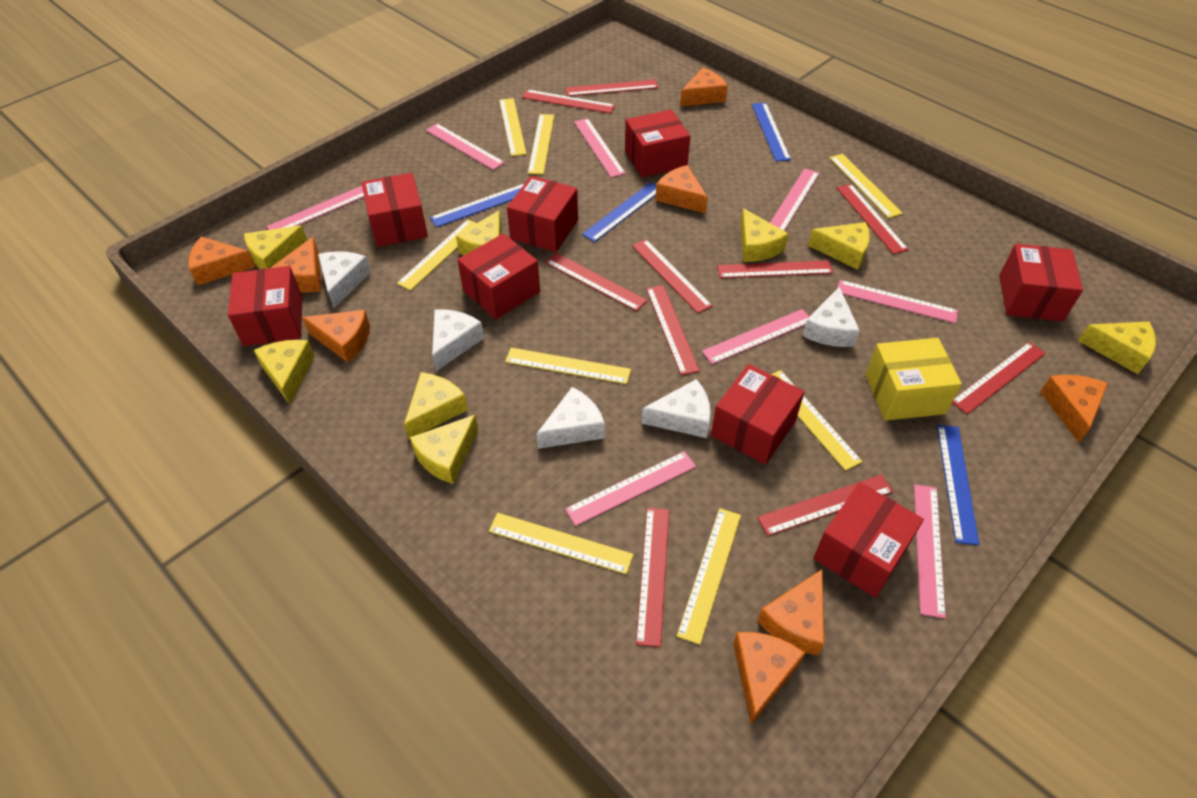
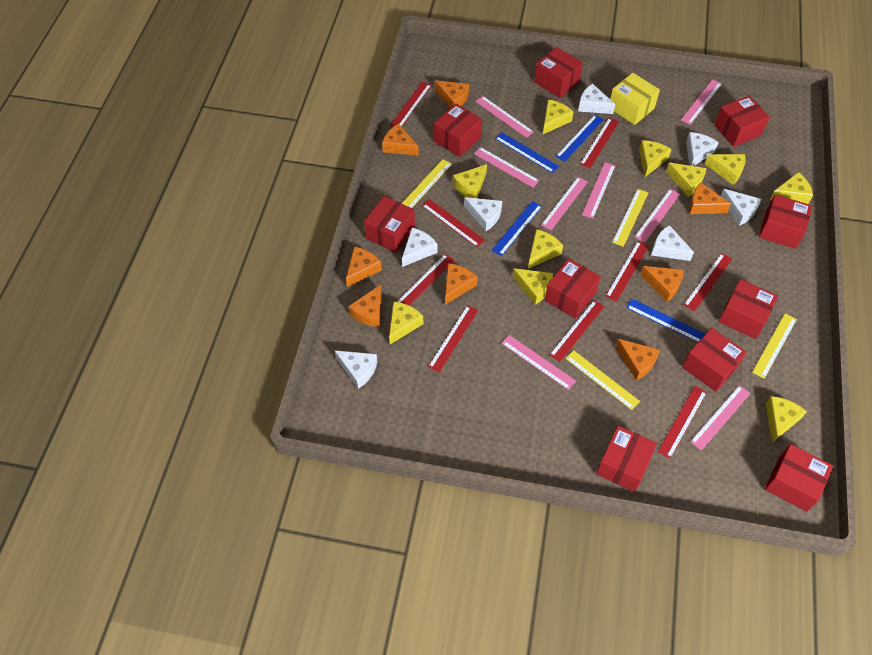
red box: 8 -> 10
red ruler: 10 -> 9
white cheese: 5 -> 7
yellow cheese: 8 -> 10
yellow ruler: 8 -> 4

